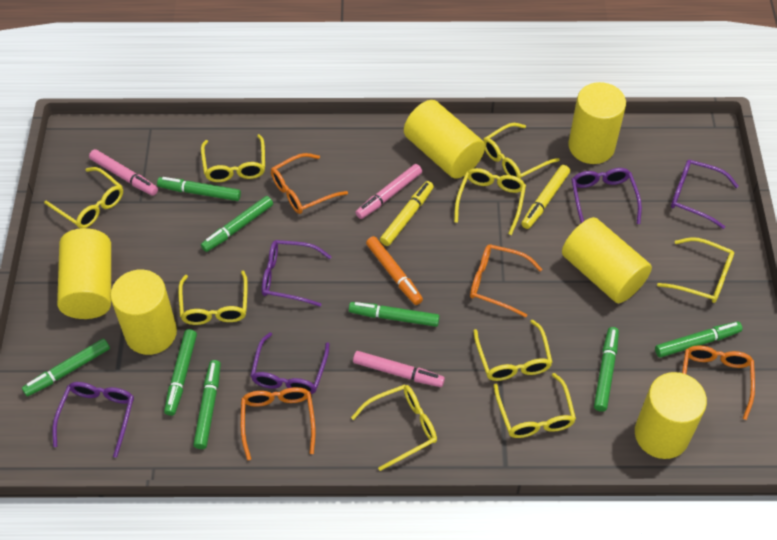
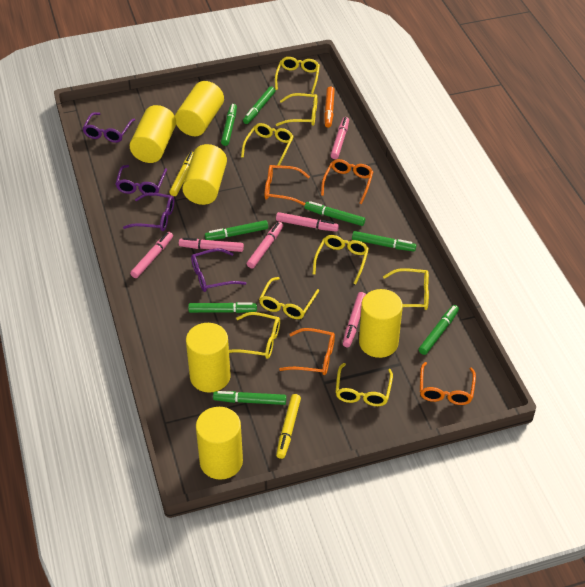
pink marker: 3 -> 6
purple glasses: 5 -> 4
yellow glasses: 9 -> 8

